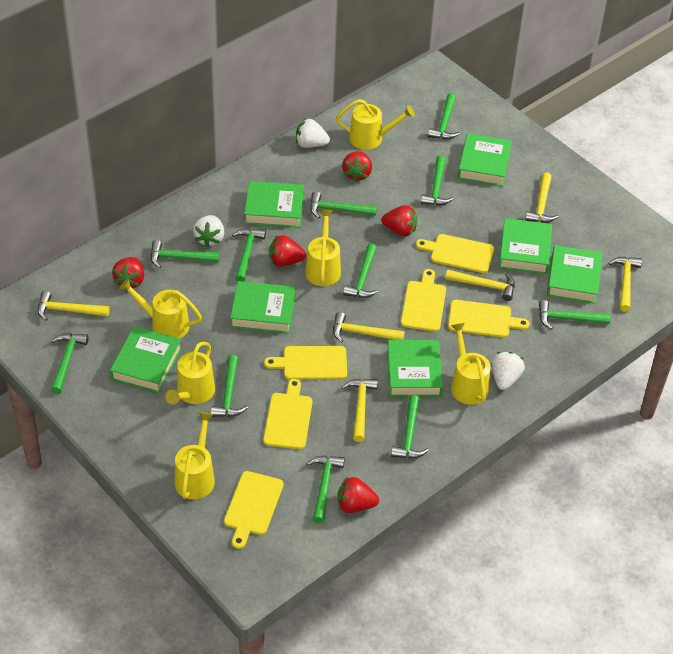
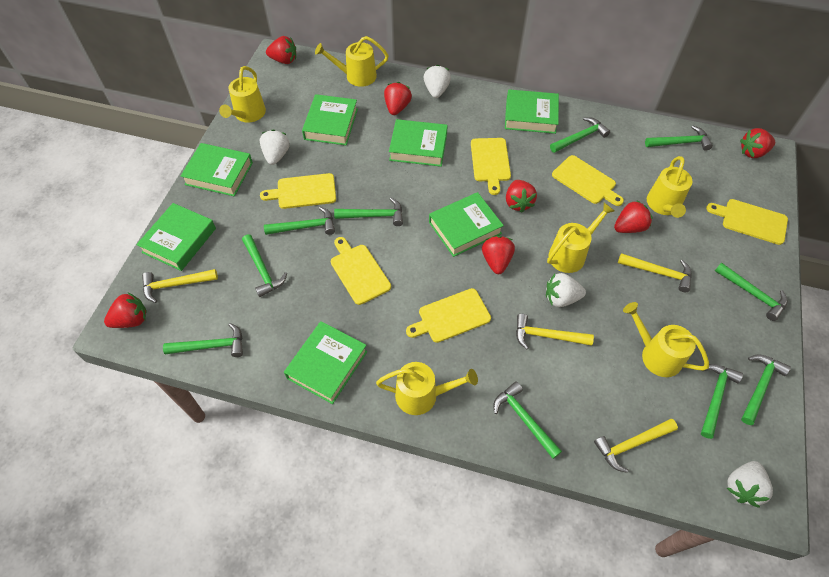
green hammer: 11 -> 10
red strawberry: 5 -> 7
white strawberry: 3 -> 4
yellow hammer: 6 -> 4

